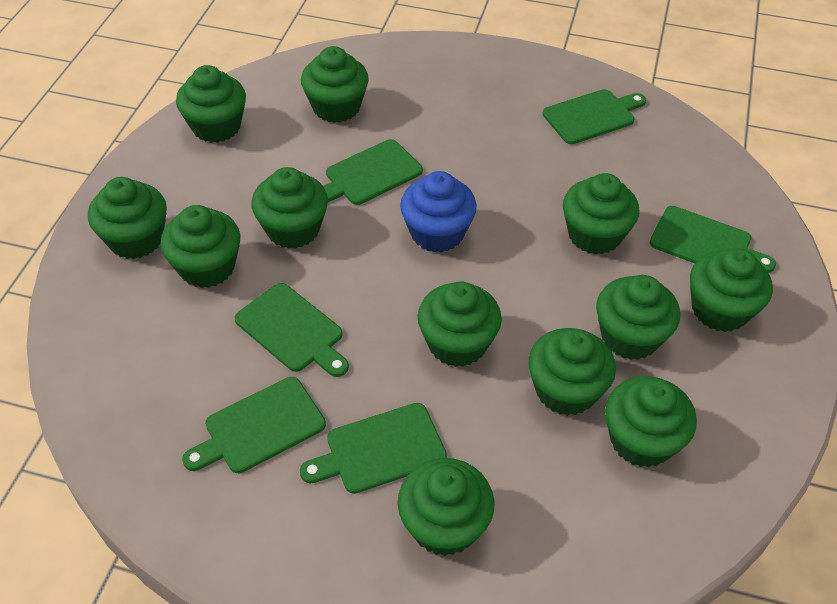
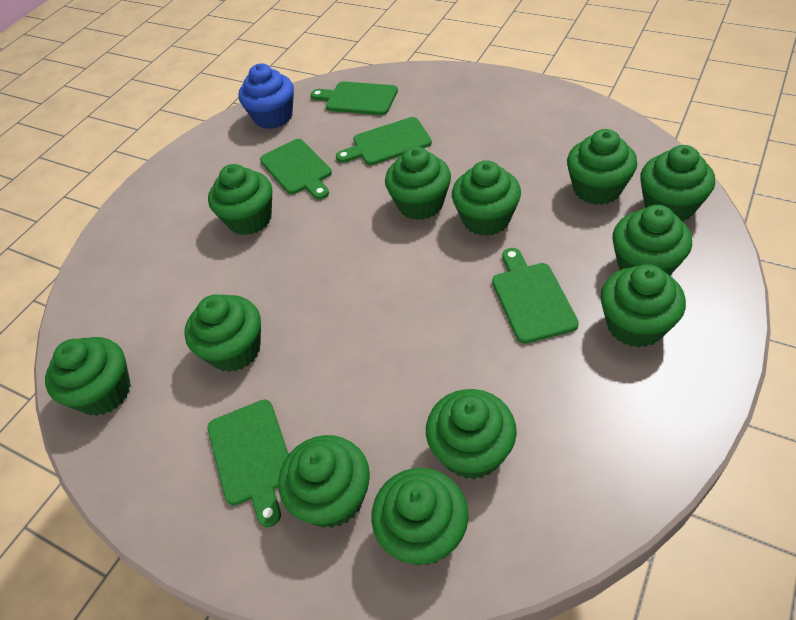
green cutting board: 6 -> 5

